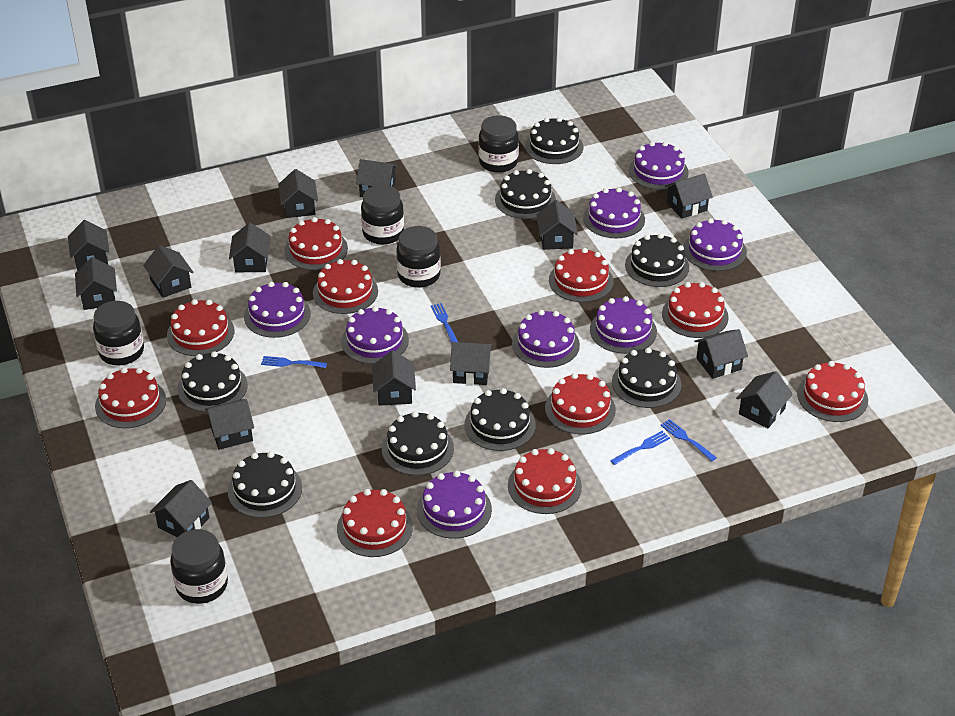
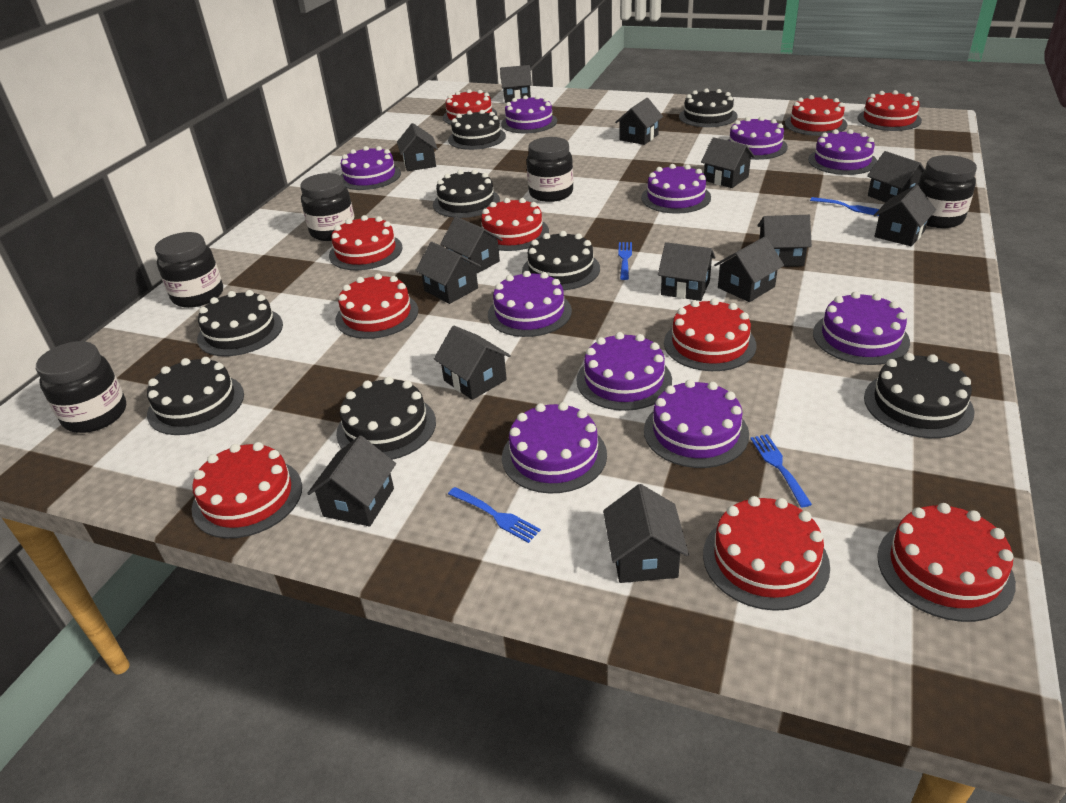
purple cake: 8 -> 10

